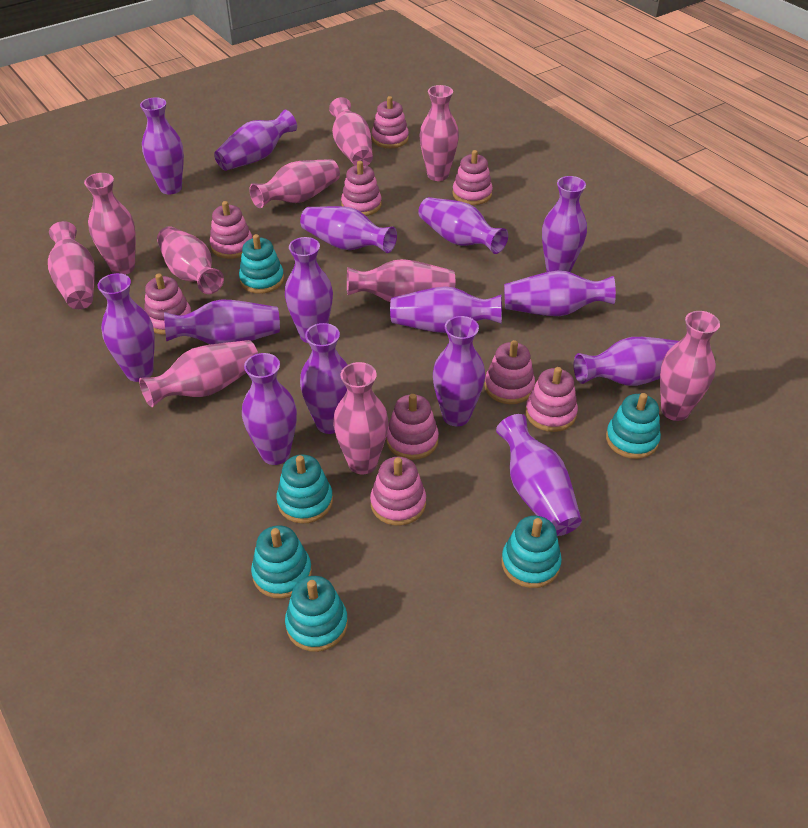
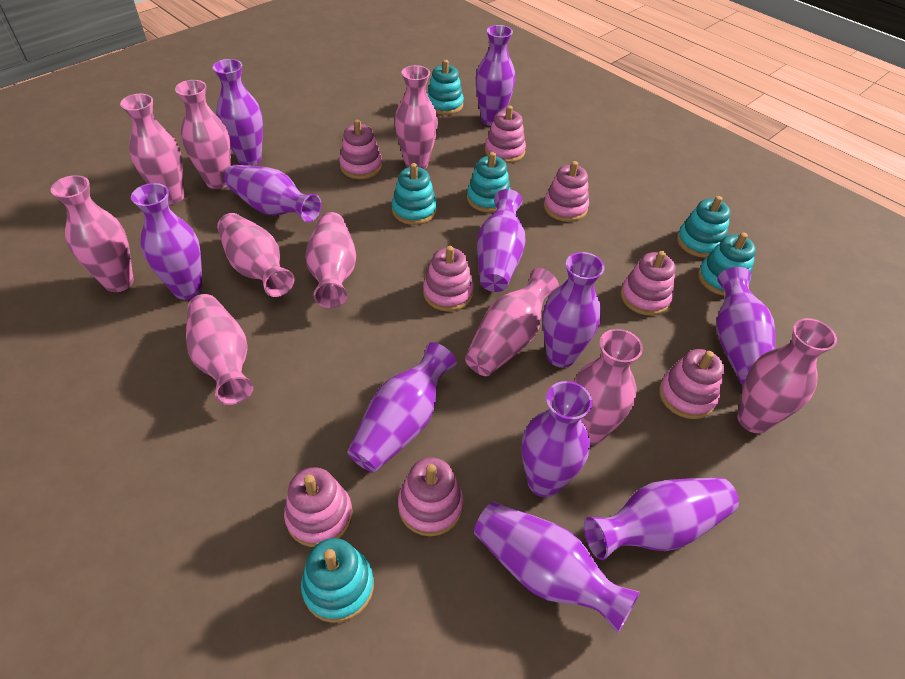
pink stacking toy: 9 -> 8
purple vase: 15 -> 11

